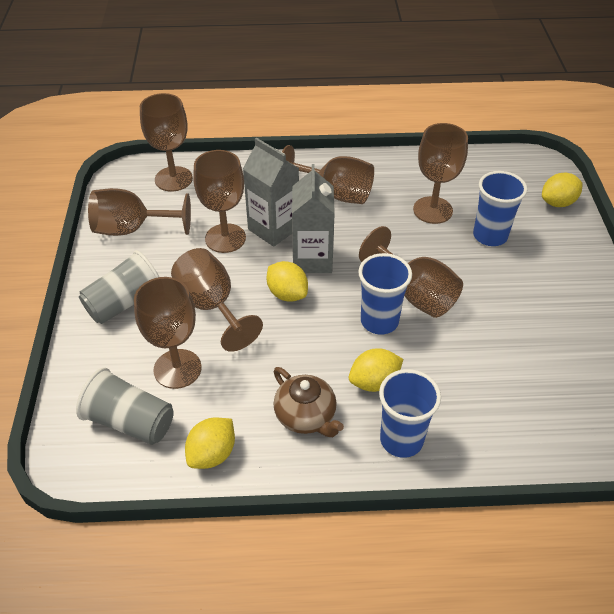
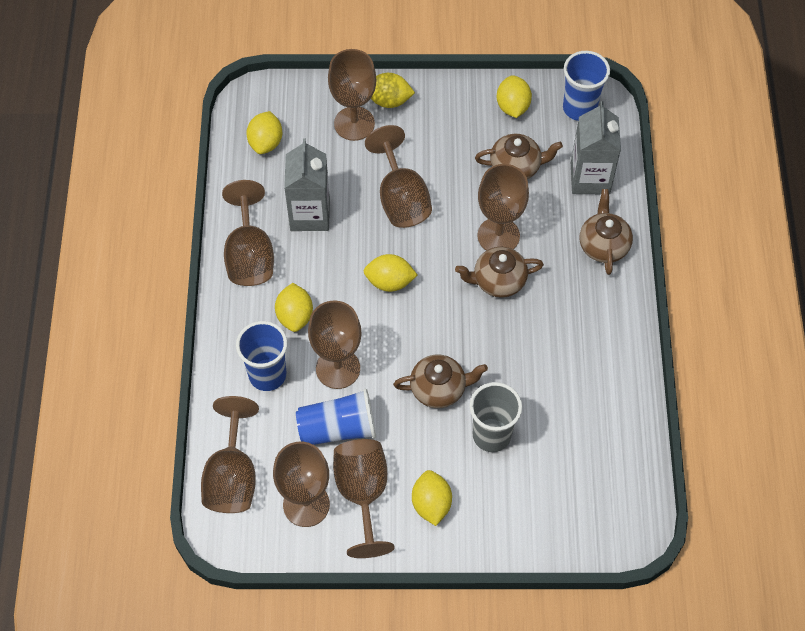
brown teapot: 1 -> 4
grey cup: 2 -> 1
yellow lemon: 4 -> 6

